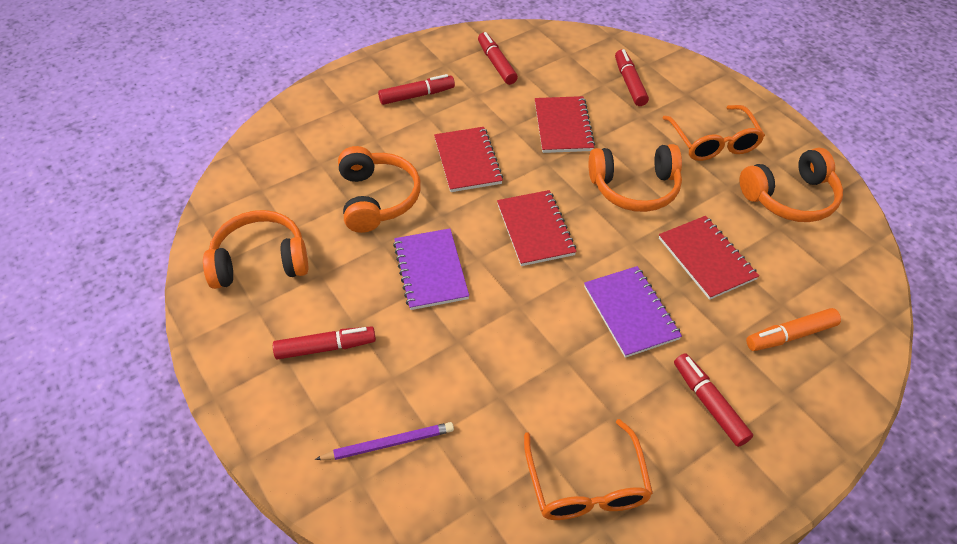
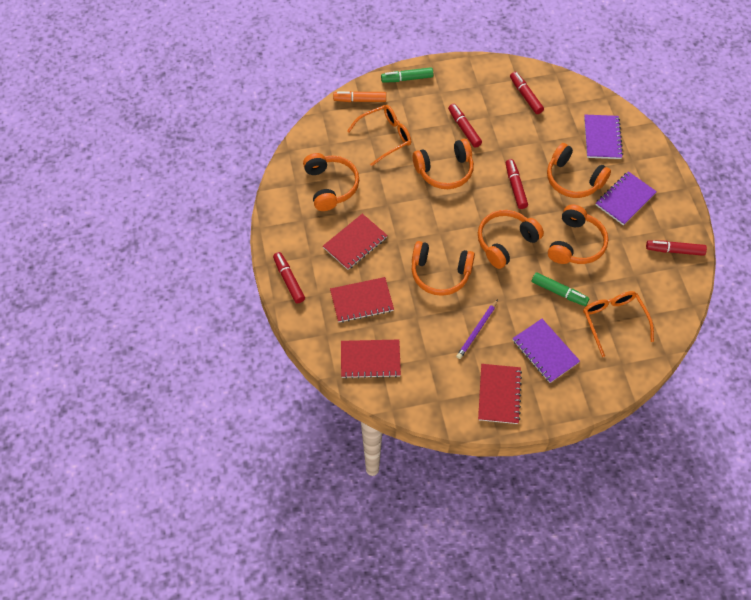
green marker: 0 -> 2
orange headphones: 4 -> 6
purple notebook: 2 -> 3

